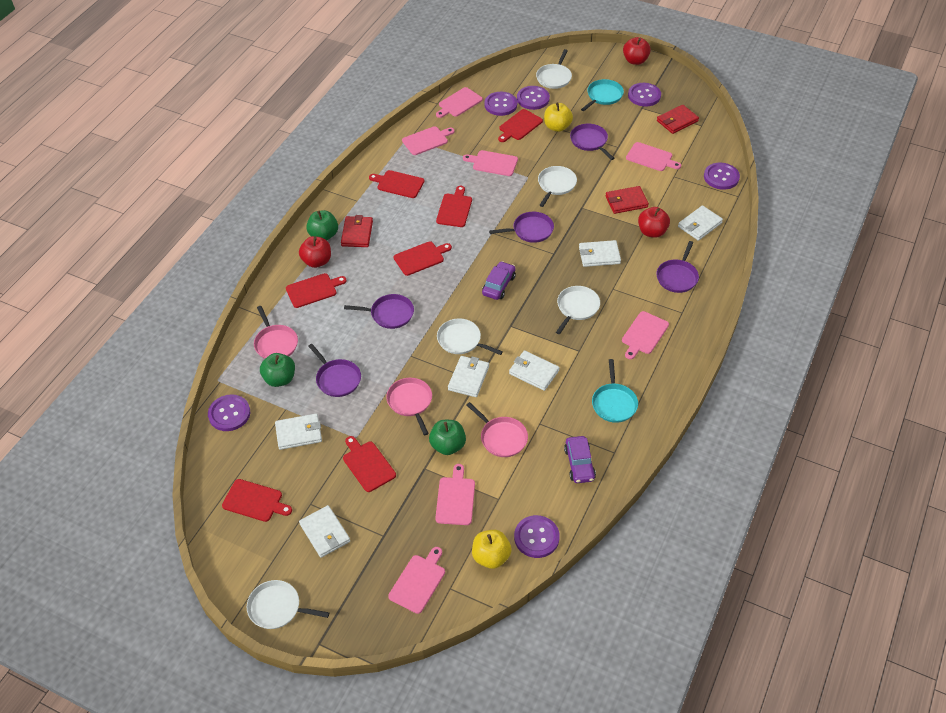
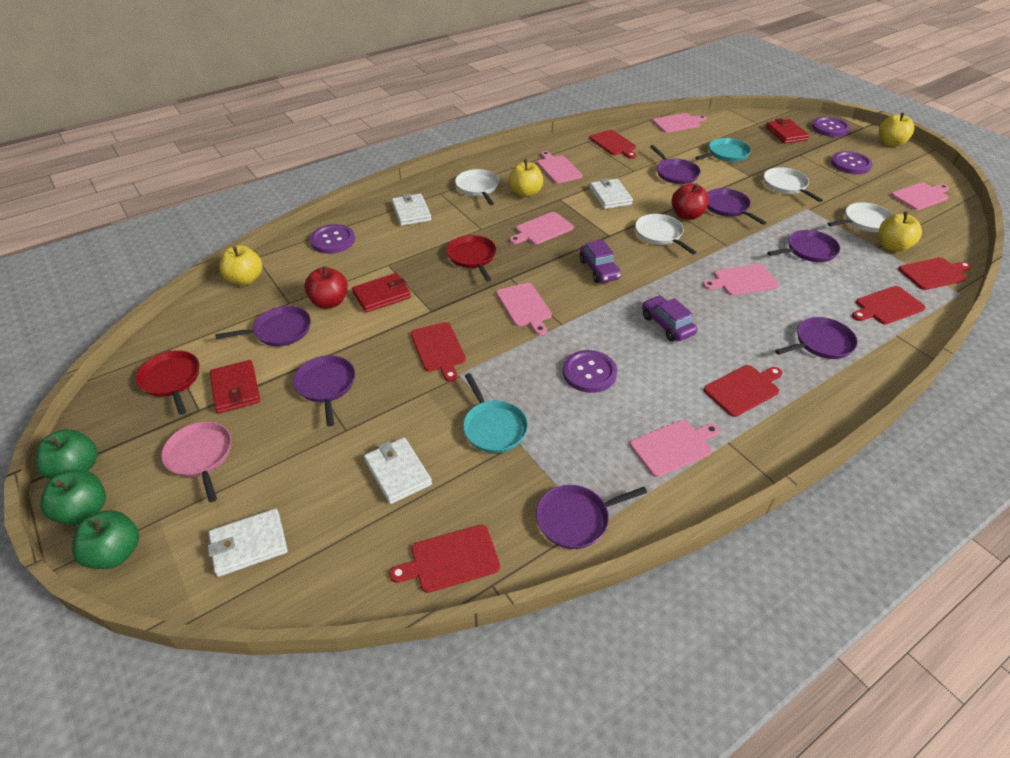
pink pan: 3 -> 1
purple button: 6 -> 4
purple pan: 5 -> 7
red apple: 3 -> 2
red cutting board: 7 -> 6
red pan: 0 -> 2
white pan: 5 -> 4
white wallet: 6 -> 4
yellow apple: 2 -> 4

